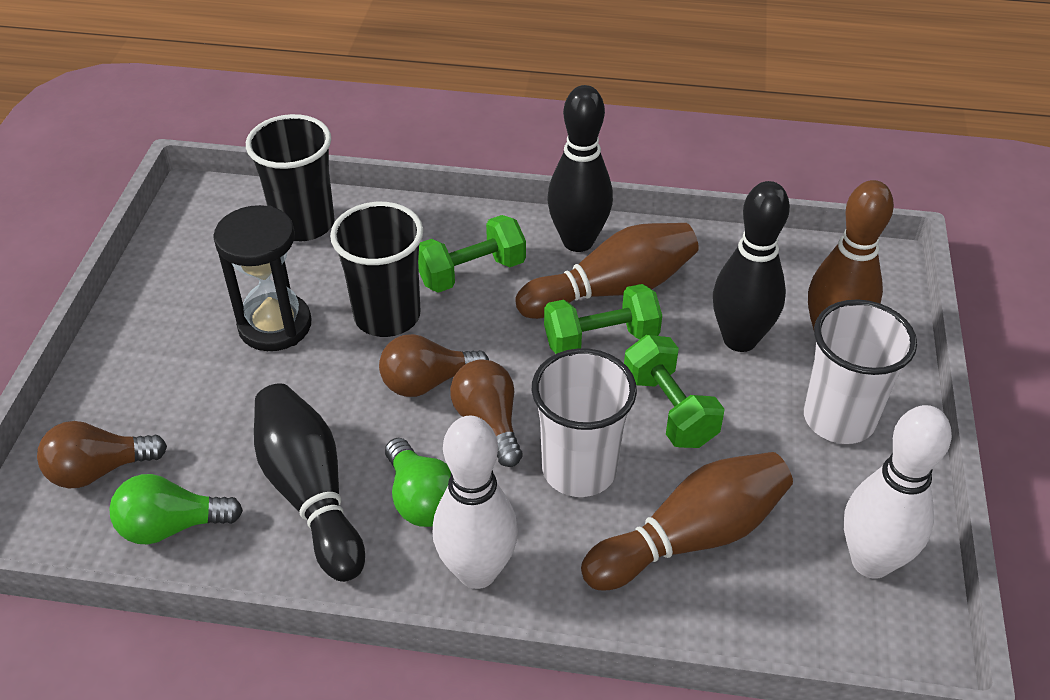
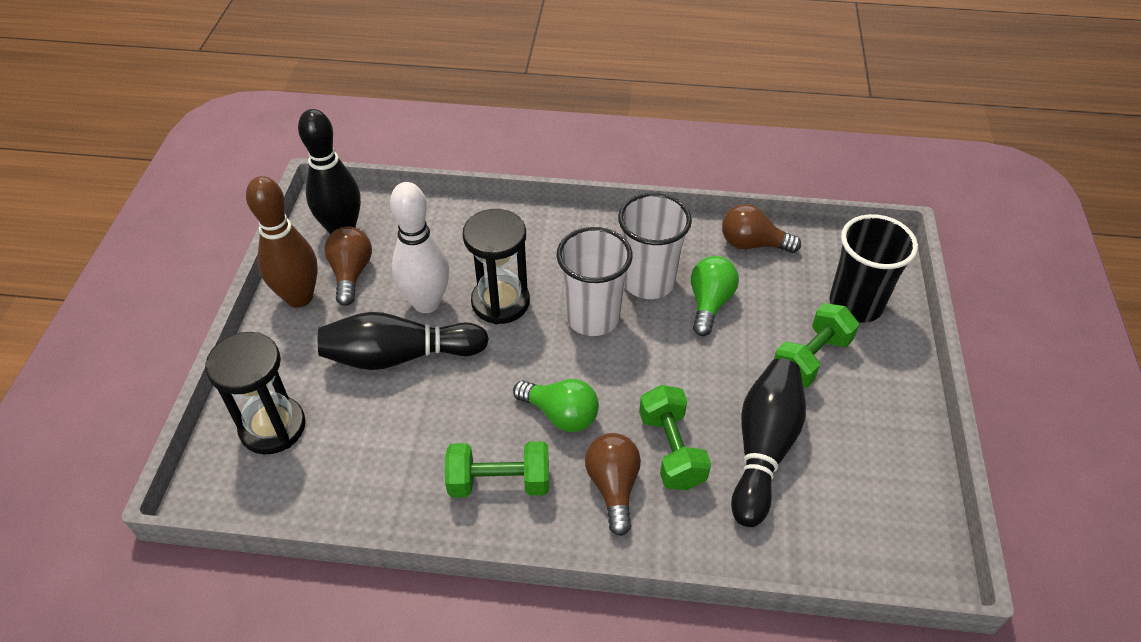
black cup: 2 -> 1
black hourglass: 1 -> 2
brown bowling pin: 3 -> 1
white bowling pin: 2 -> 1

